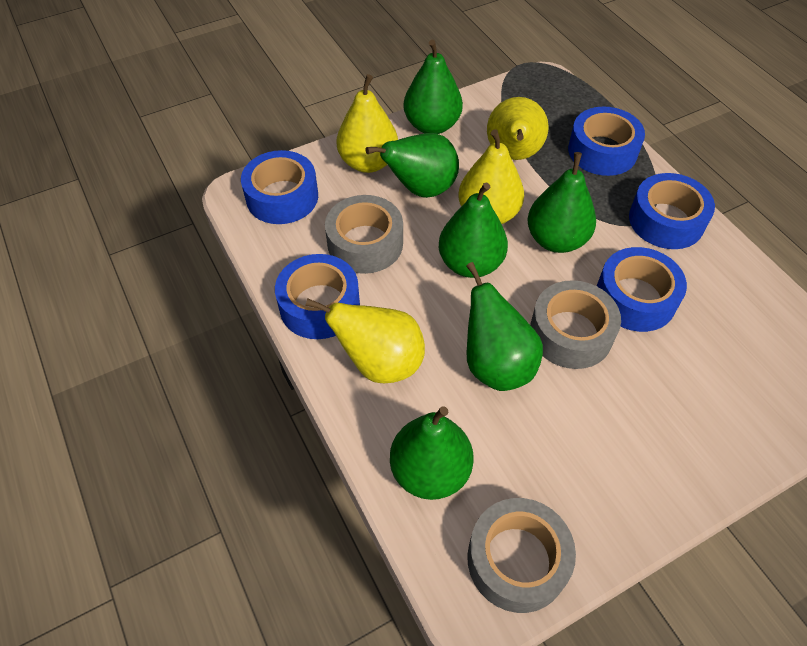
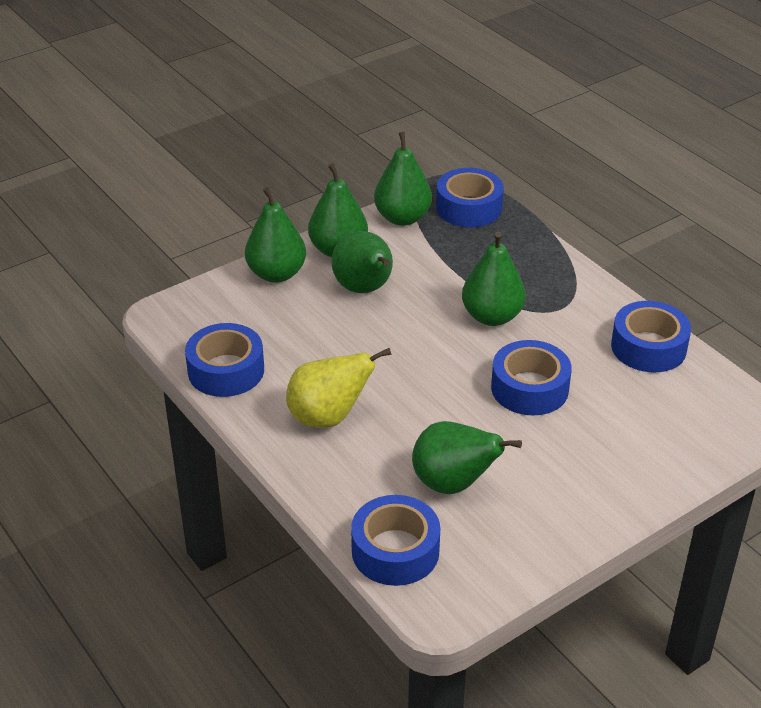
grey tape: 3 -> 0
yellow pear: 4 -> 1

